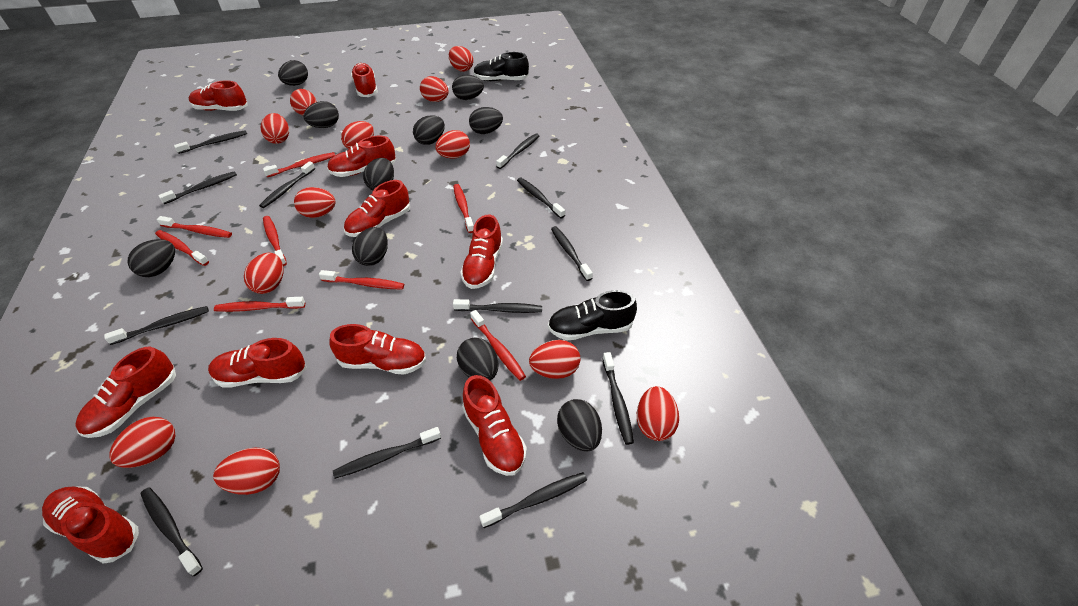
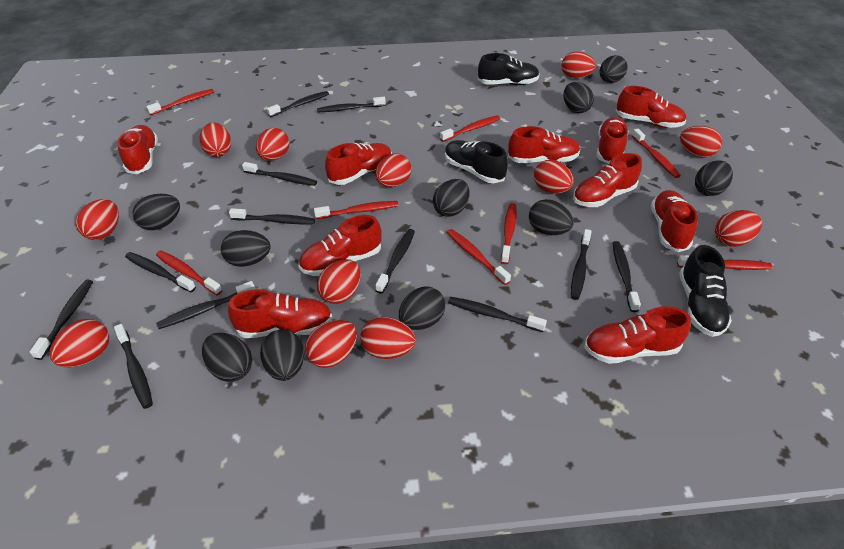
black shoe: 2 -> 3

